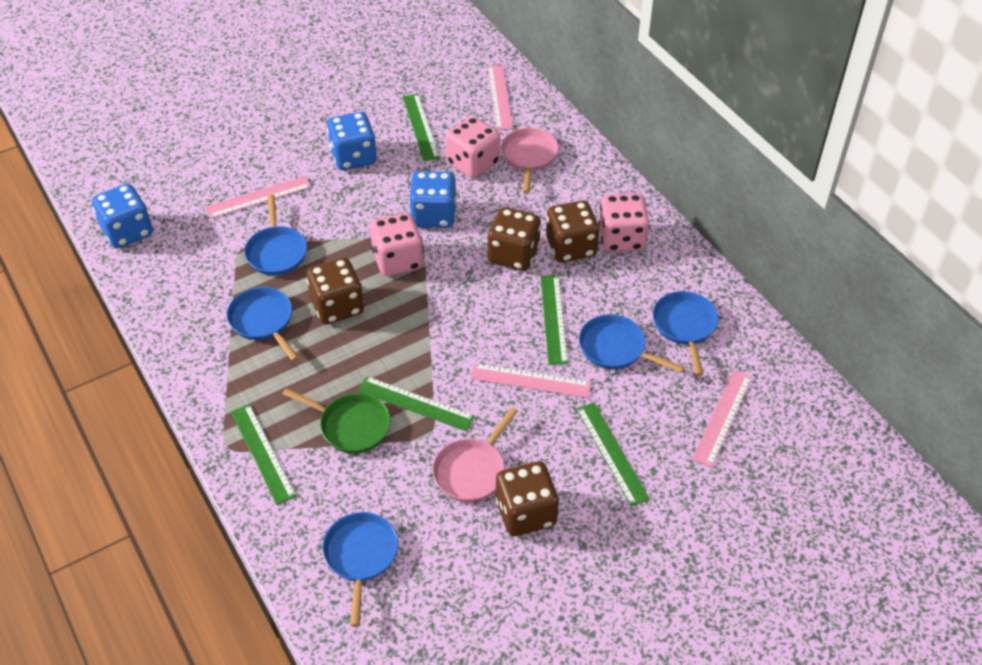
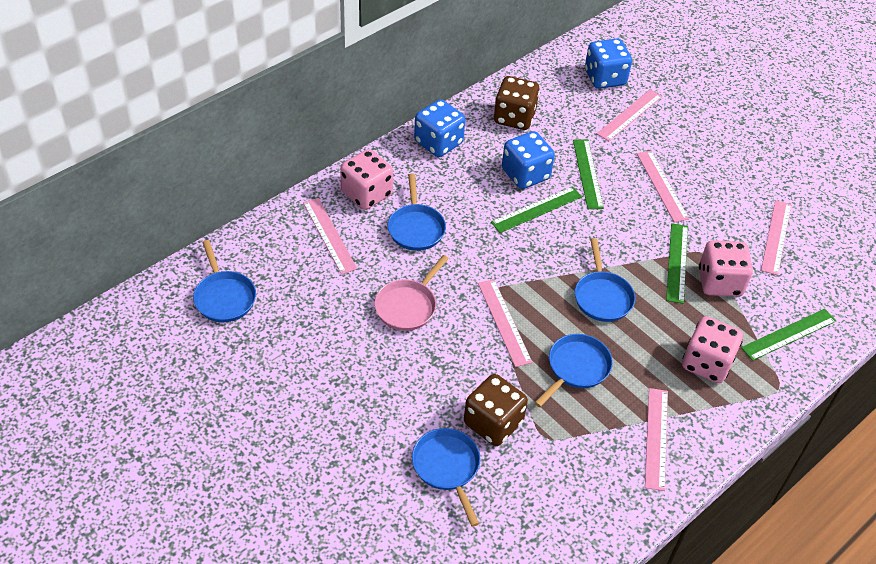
brown dice: 4 -> 2
green pan: 1 -> 0
green ruler: 5 -> 4
pink pan: 2 -> 1
pink ruler: 4 -> 6

